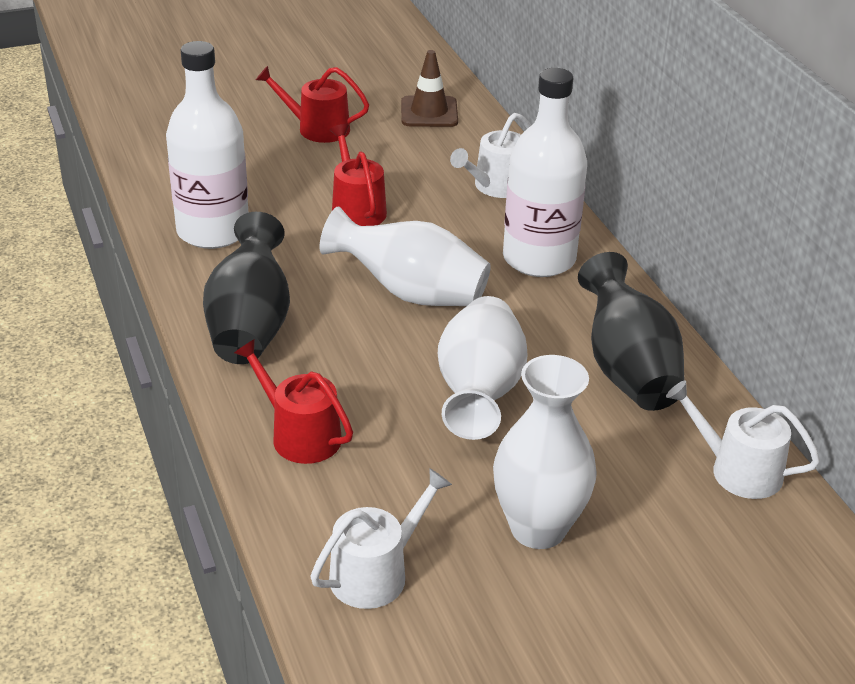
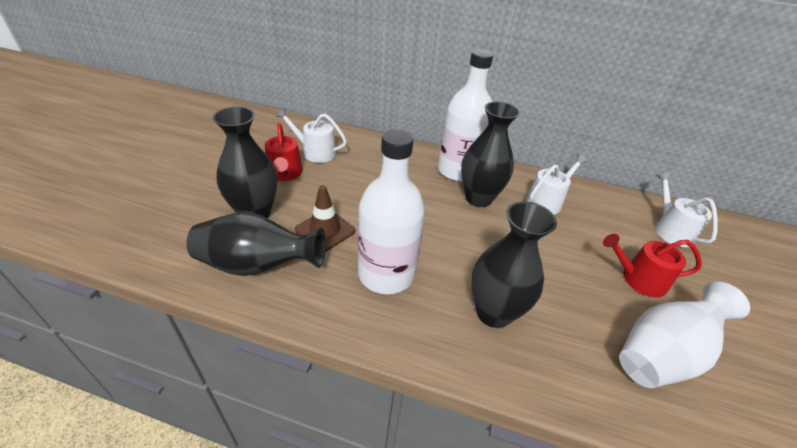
black vase: 2 -> 4
red watering can: 3 -> 2
white vase: 3 -> 1

